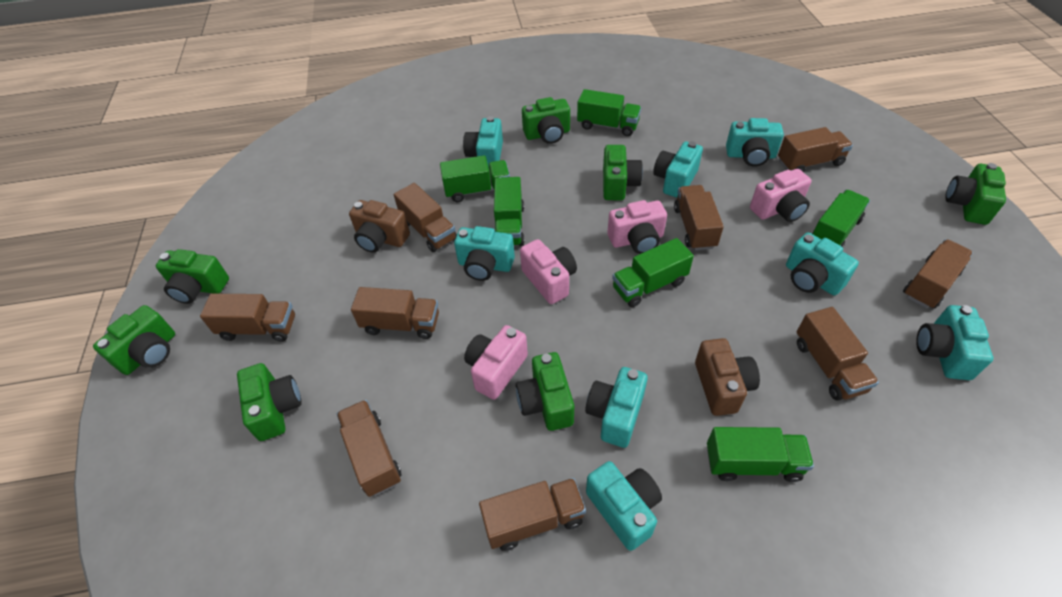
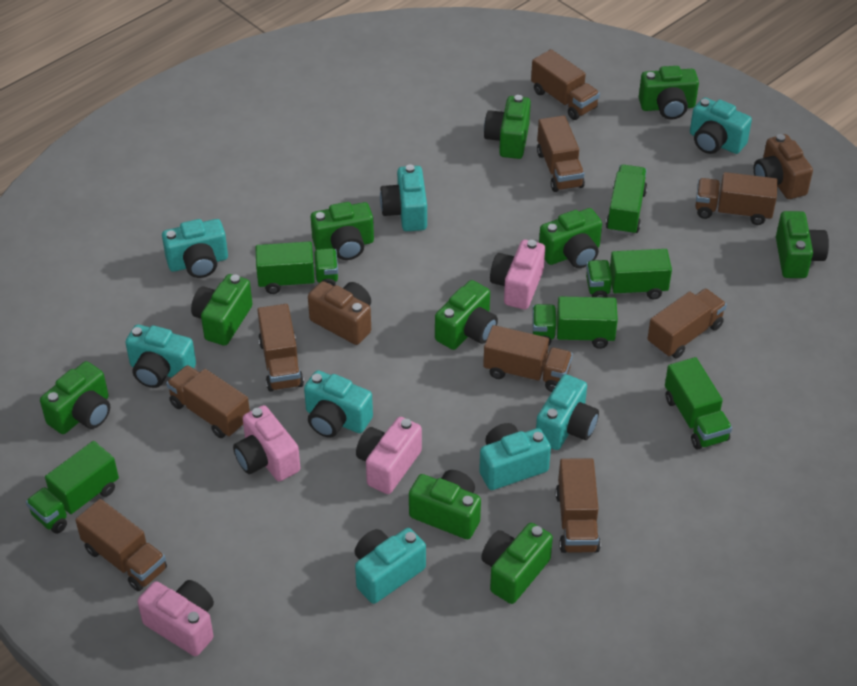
green camera: 7 -> 10

